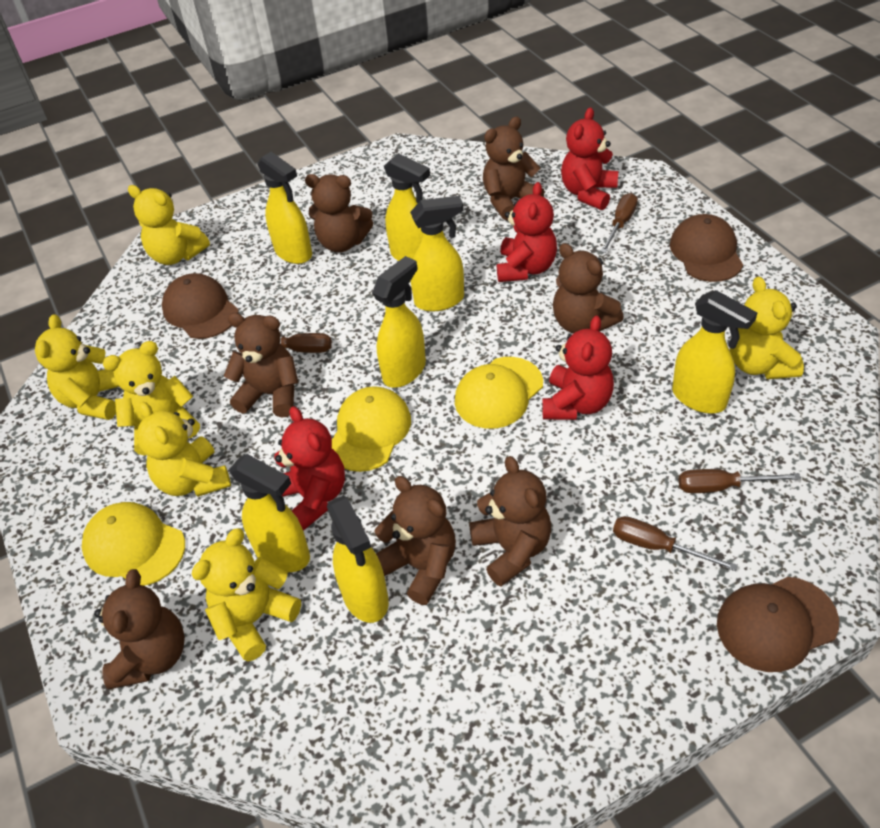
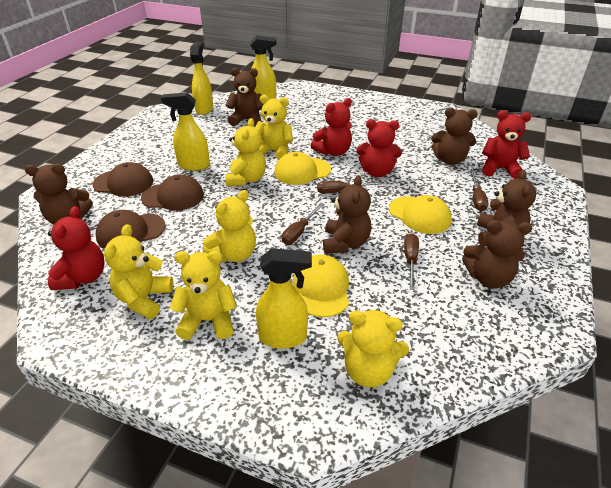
brown teddy bear: 7 -> 6
yellow spray bottle: 7 -> 4

